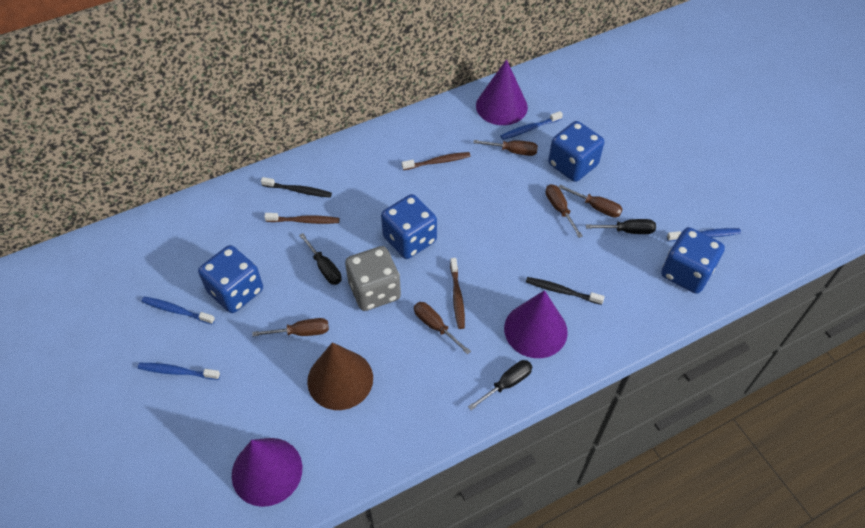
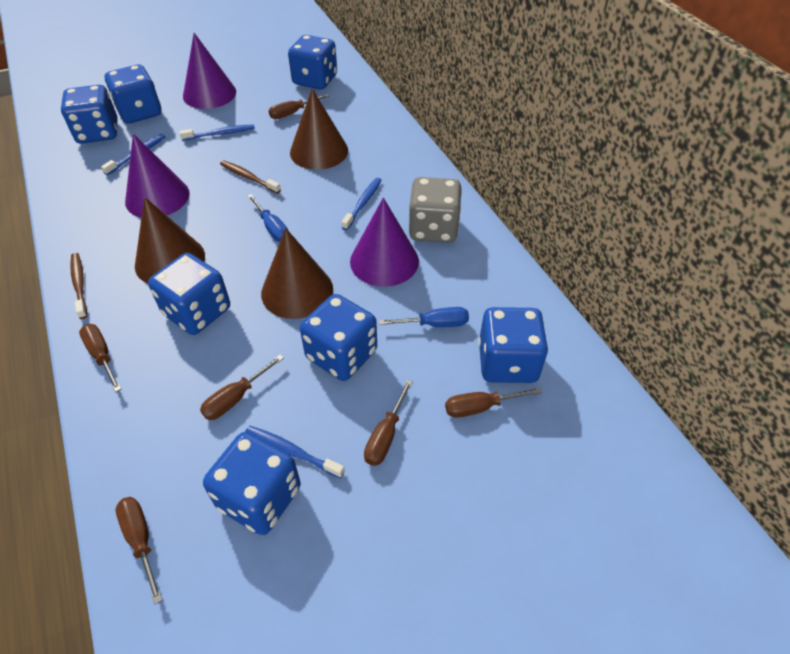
black screwdriver: 3 -> 0
black toothbrush: 2 -> 0
blue dice: 4 -> 7
blue screwdriver: 0 -> 2
brown cone: 1 -> 3
brown screwdriver: 5 -> 6
brown toothbrush: 3 -> 2

